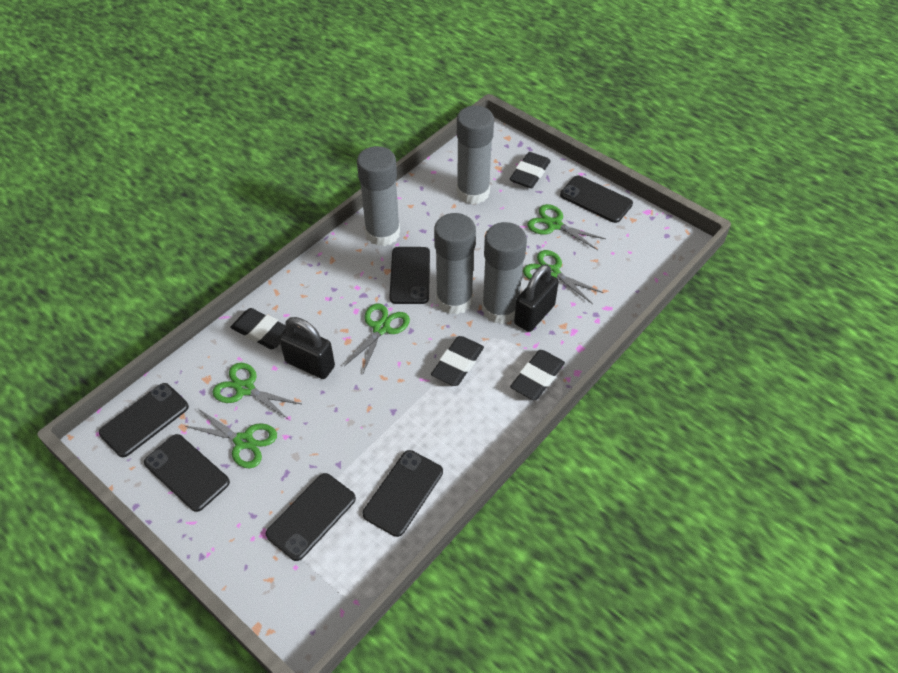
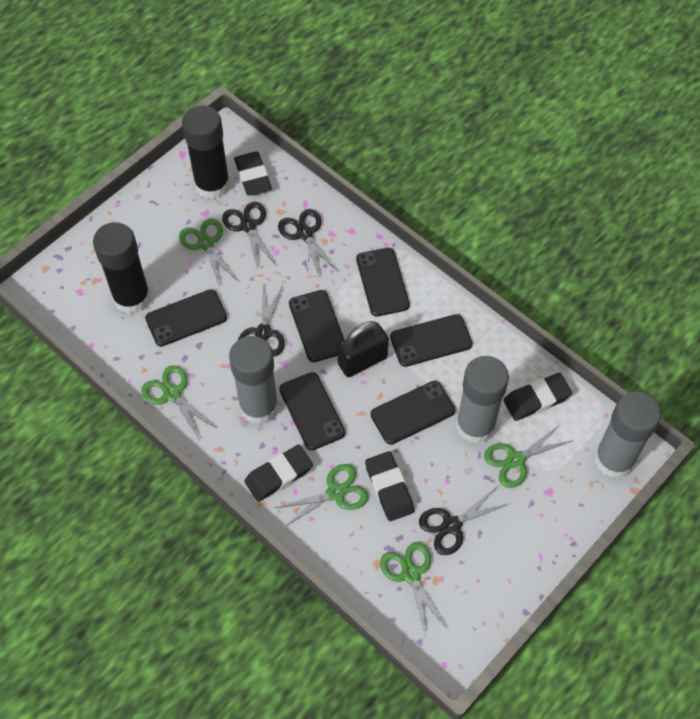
black glue stick: 0 -> 2
black padlock: 2 -> 1
black scissors: 0 -> 4
grey glue stick: 4 -> 3

